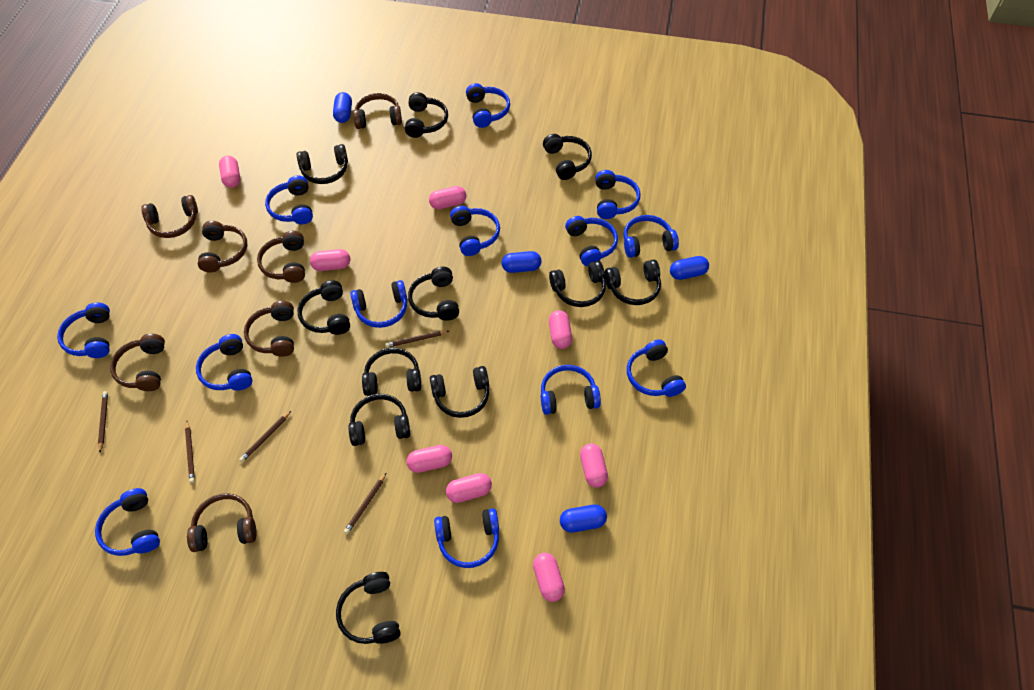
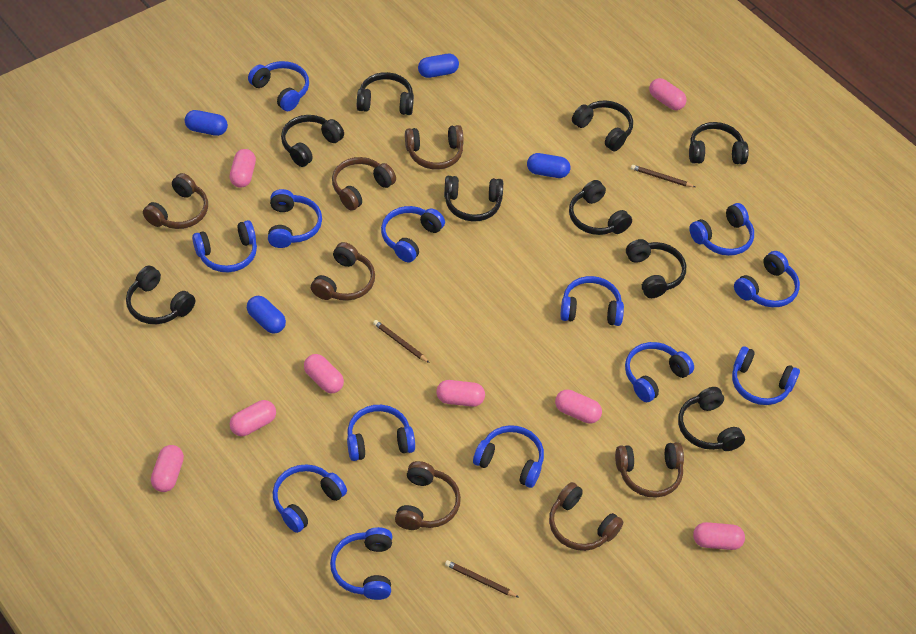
black headphones: 11 -> 9
brown pencil: 5 -> 3

